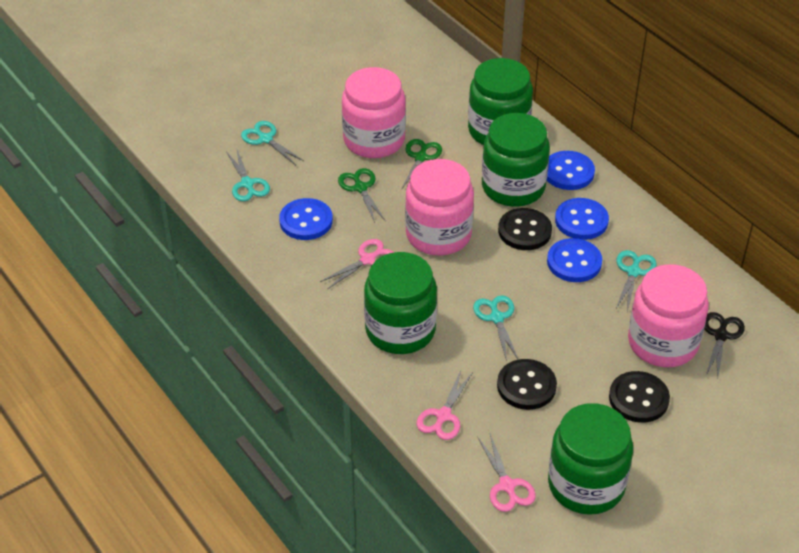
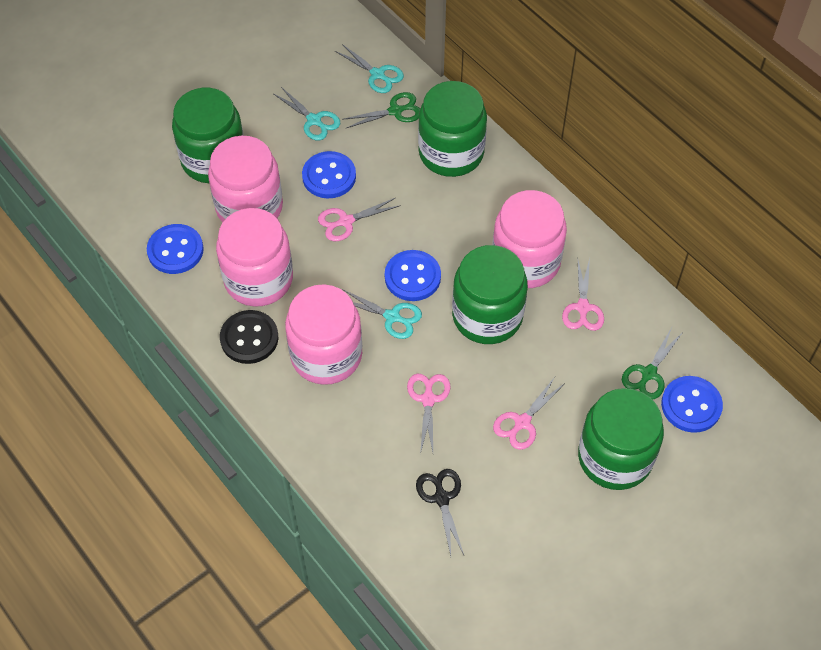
black button: 3 -> 1
pink jar: 3 -> 4
pink scissors: 3 -> 4
turquoise scissors: 4 -> 3

